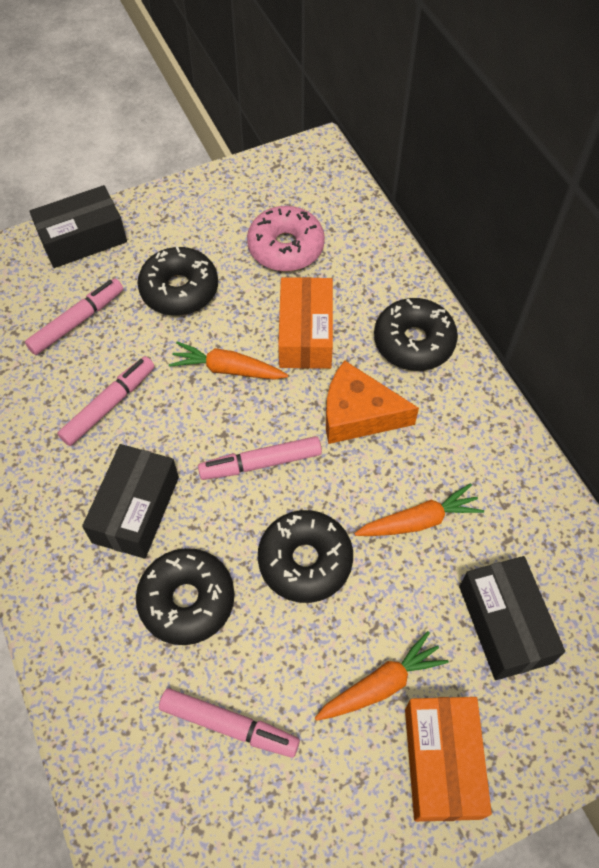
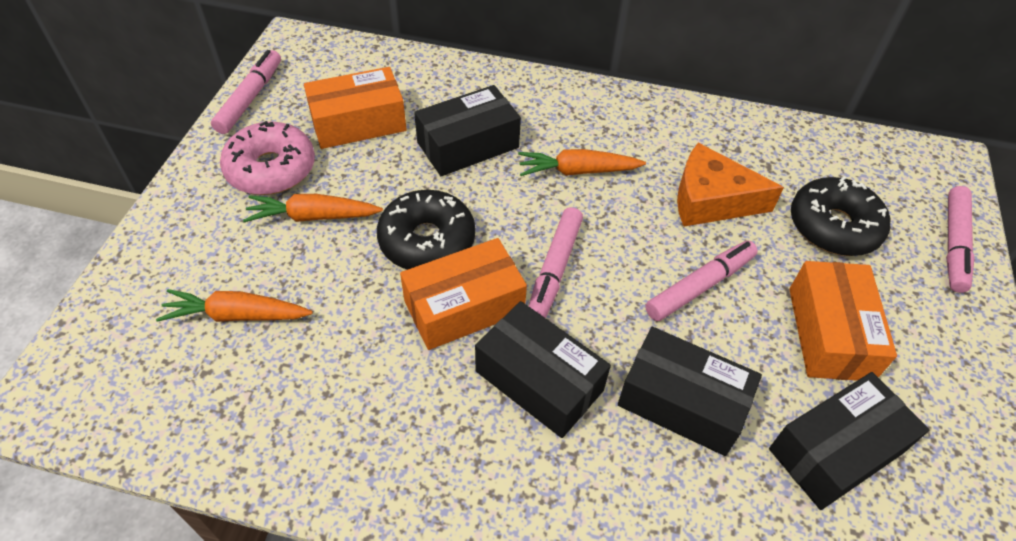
black box: 3 -> 4
black donut: 4 -> 2
orange box: 2 -> 3

